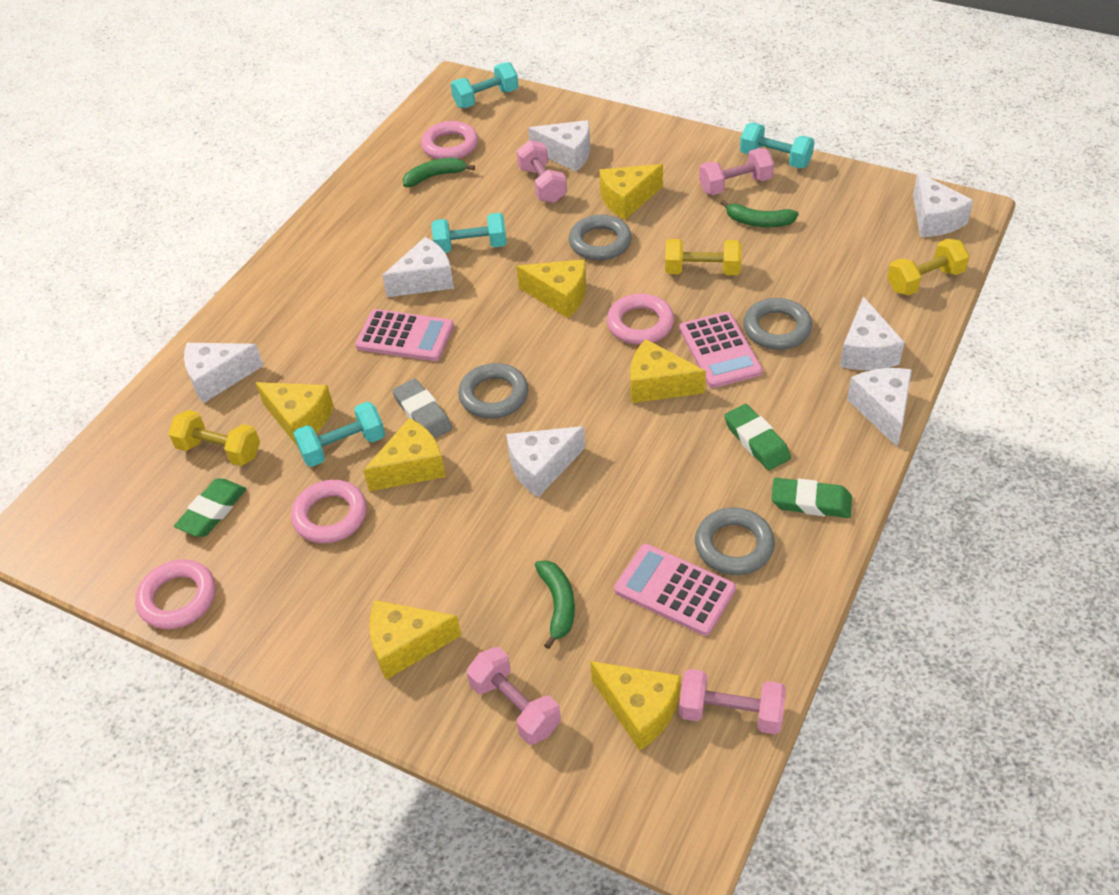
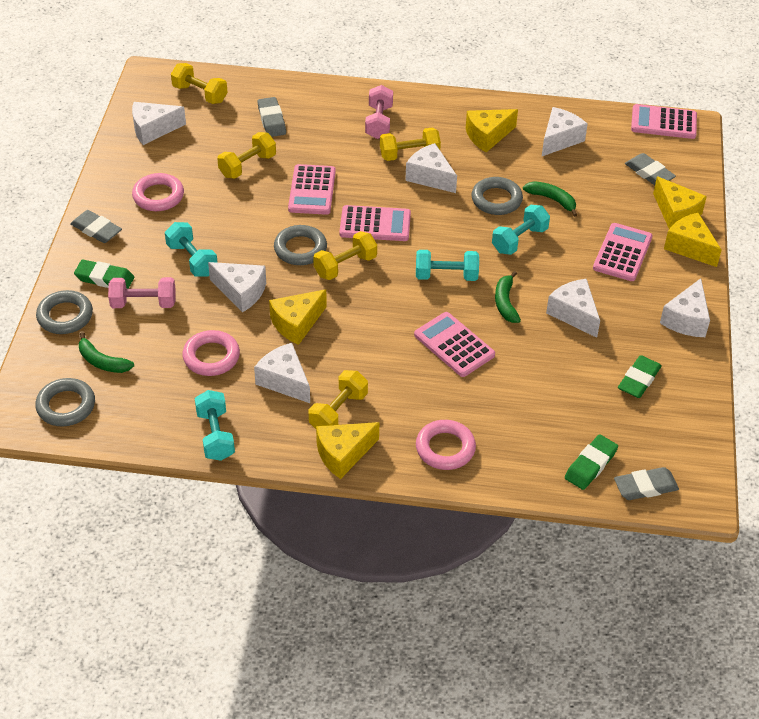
grey eraser: 1 -> 4
pink calculator: 3 -> 5
pink dumbbell: 4 -> 2
pink ring: 4 -> 3
yellow cheese: 7 -> 5
yellow dumbbell: 3 -> 5

